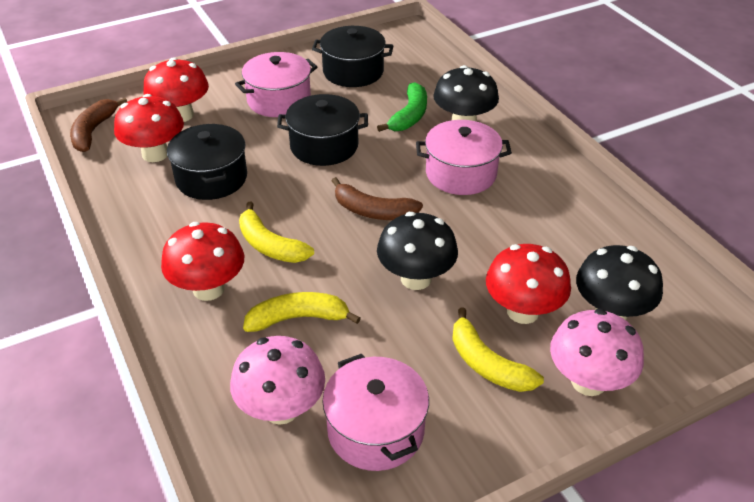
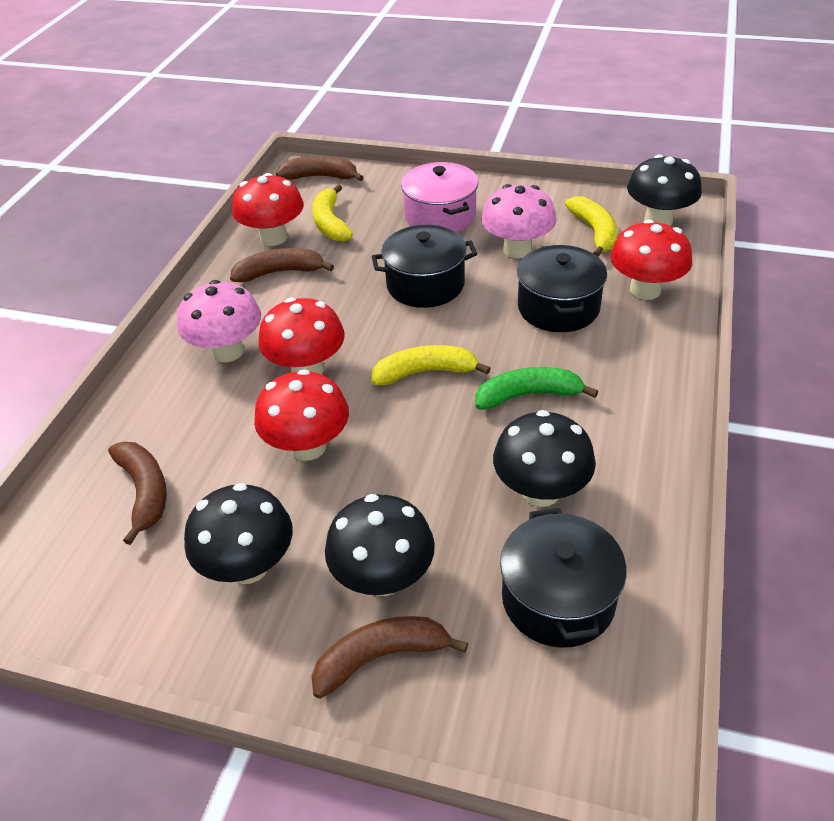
black mushroom: 3 -> 4
brown banana: 2 -> 4
pink pot: 3 -> 1

